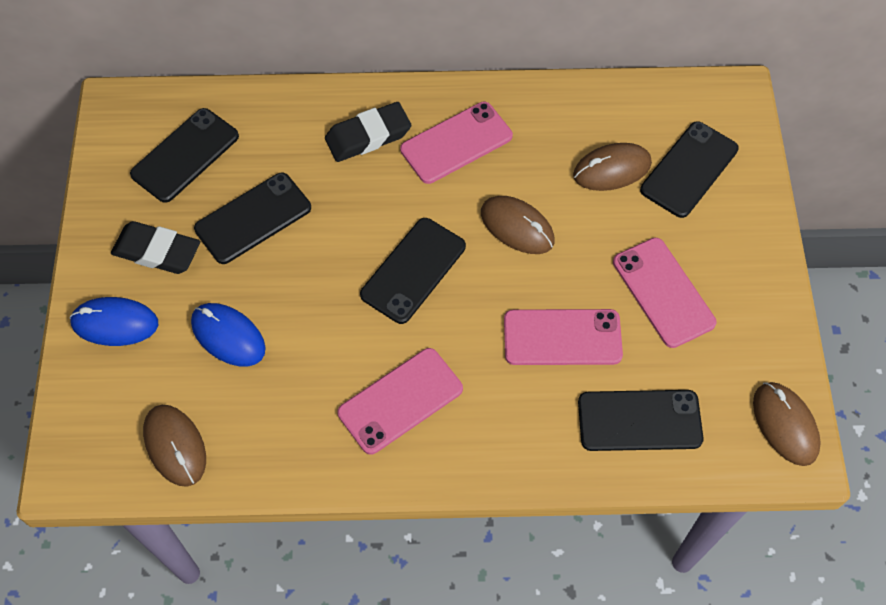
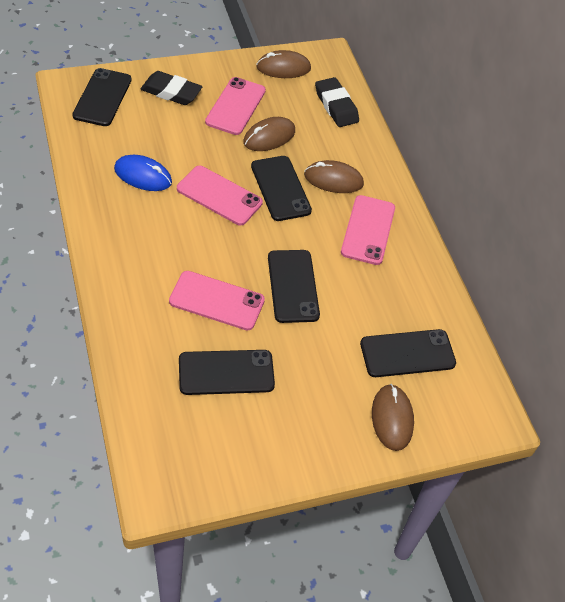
blue mouse: 2 -> 1

